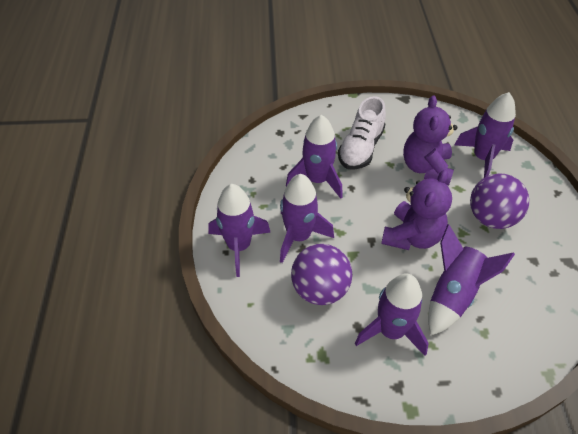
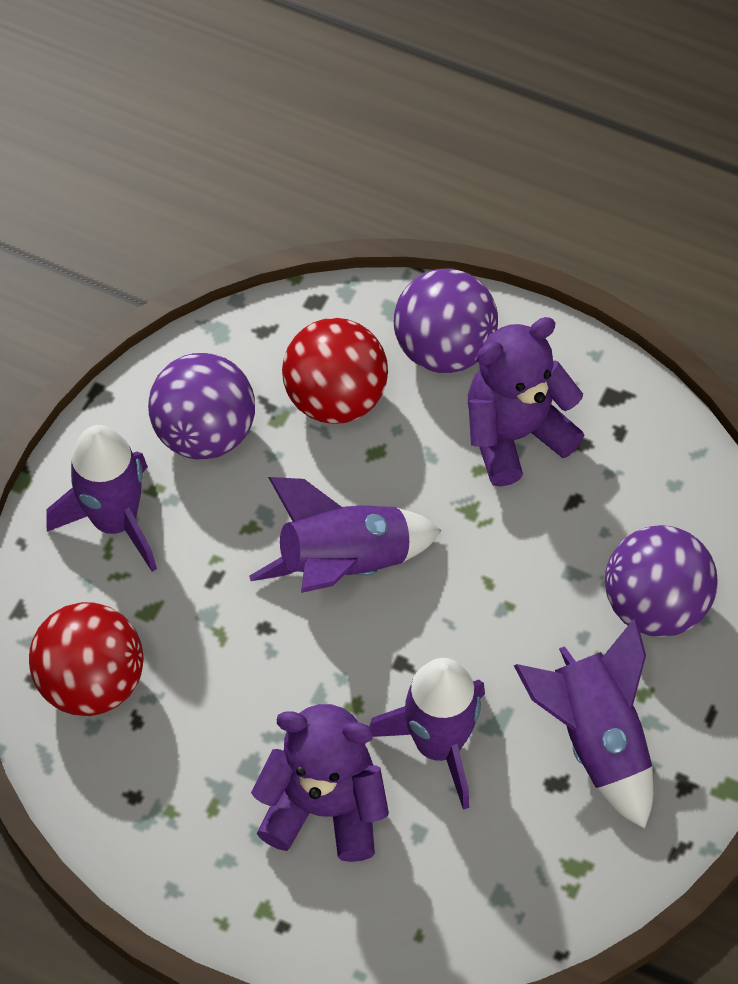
purple ball: 2 -> 3
purple rocket: 6 -> 4
red ball: 0 -> 2
white shoe: 1 -> 0

